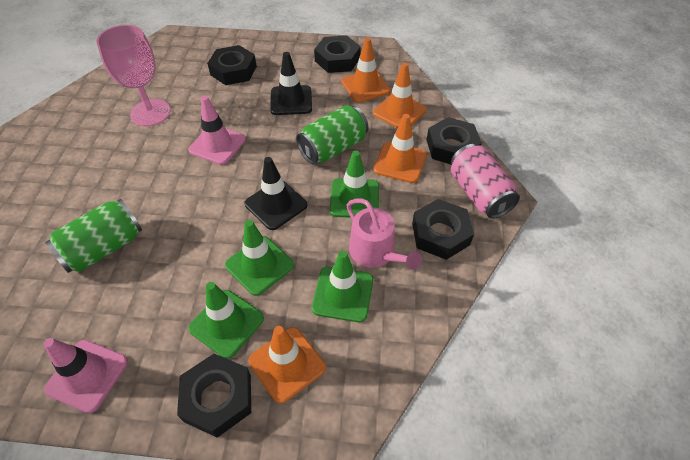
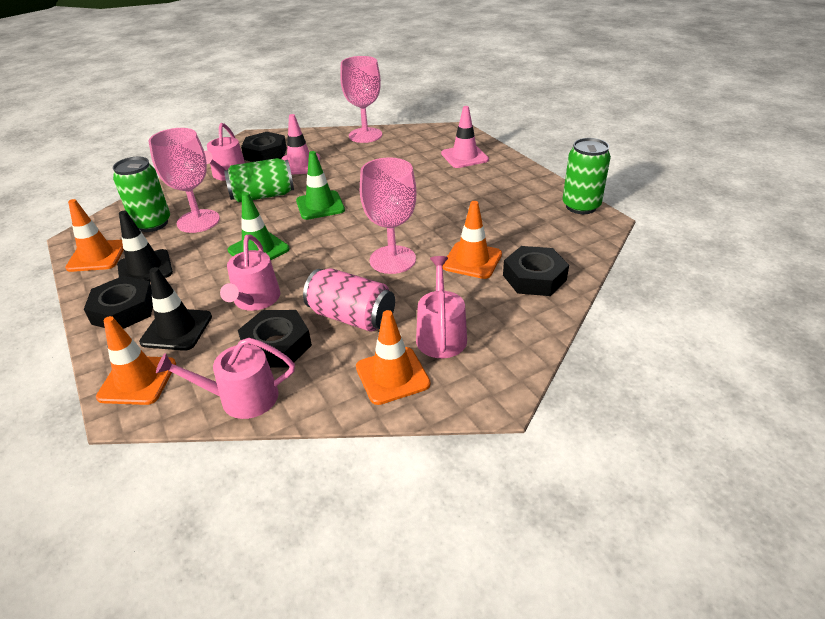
black nut: 5 -> 4
green can: 2 -> 3
green traffic cone: 4 -> 2
pink goblet: 1 -> 3
pink watering can: 1 -> 4

